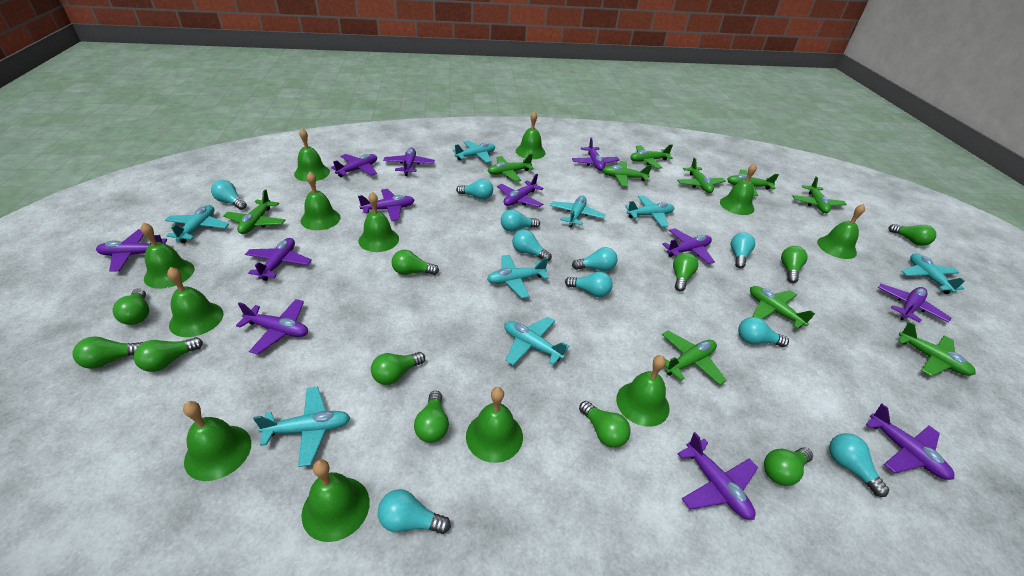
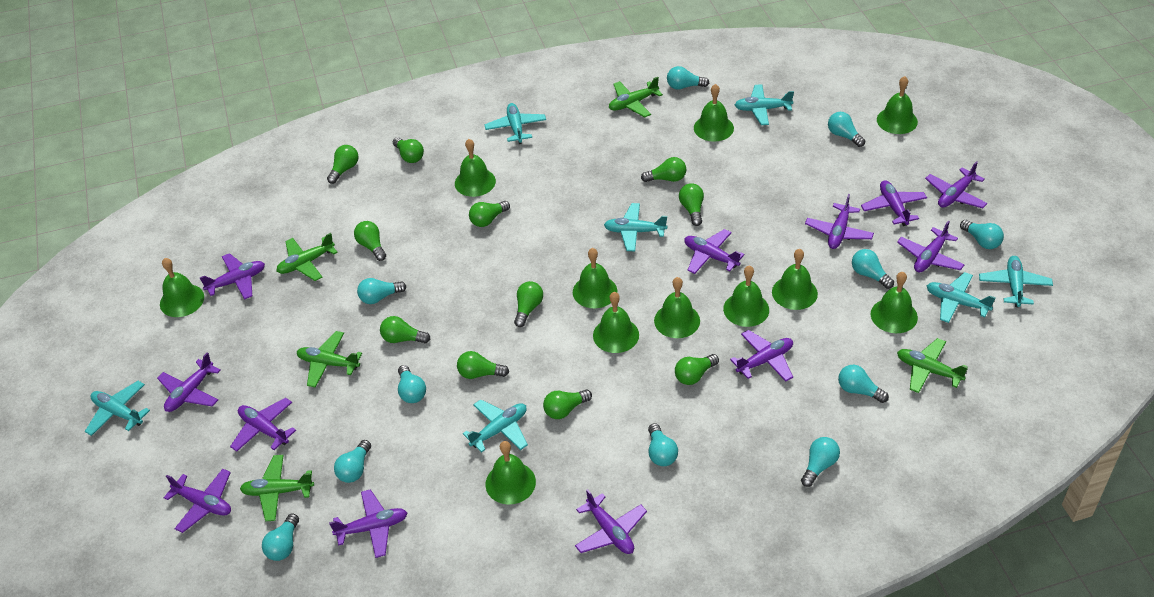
green bell: 12 -> 11
green plane: 10 -> 5
turquoise light bulb: 10 -> 11
turquoise plane: 8 -> 7

